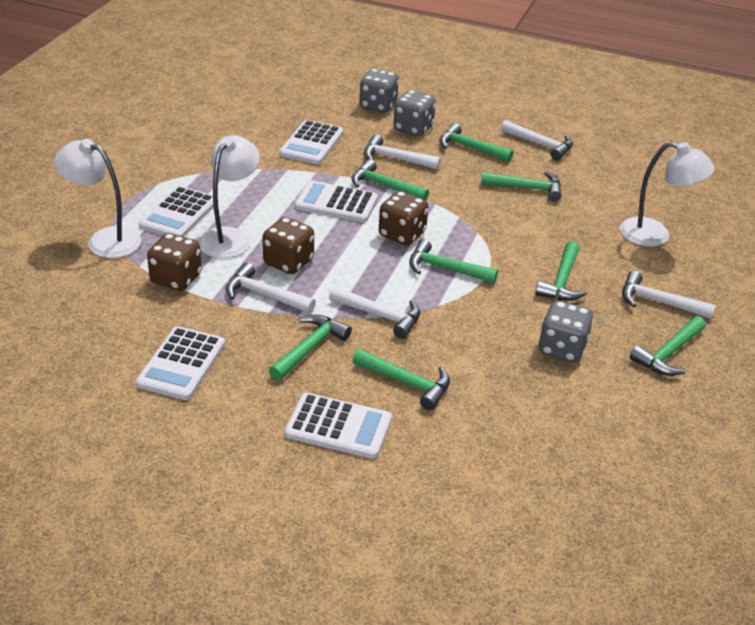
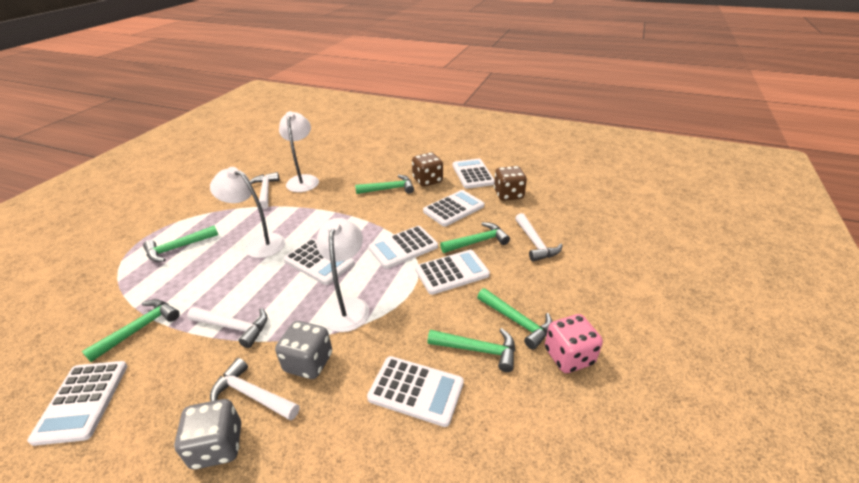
brown dice: 3 -> 2
green hammer: 8 -> 6
grey dice: 3 -> 2
pink dice: 0 -> 1
white calculator: 5 -> 7
white hammer: 5 -> 4

